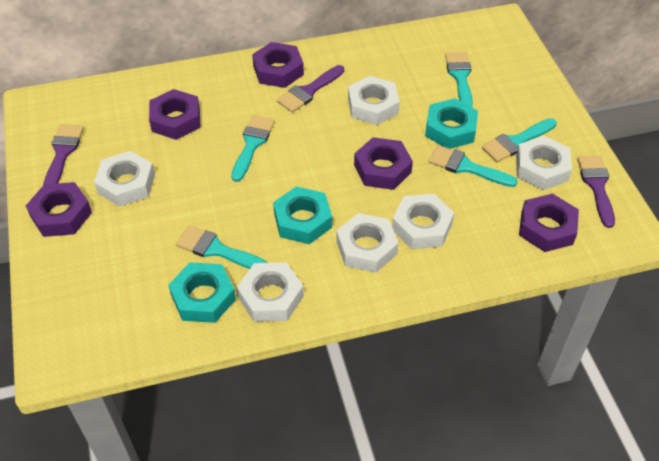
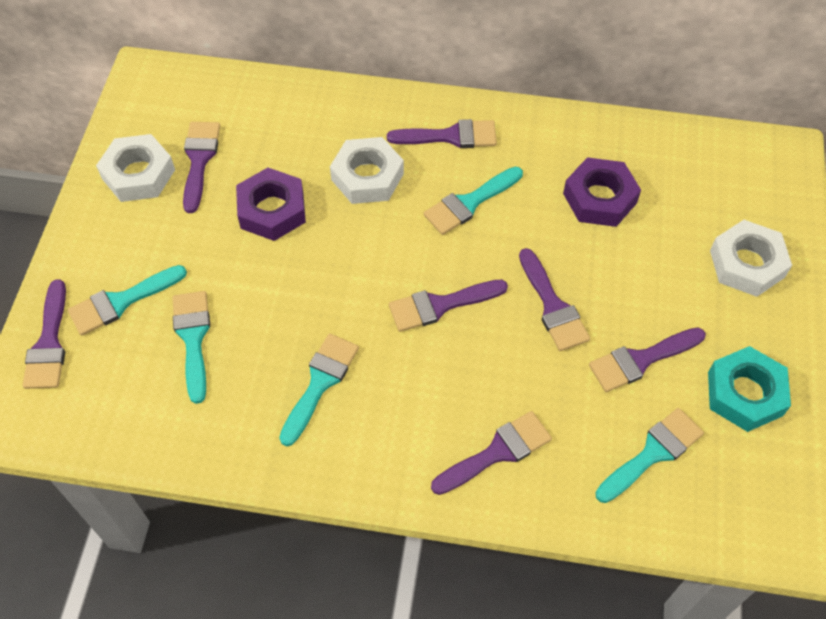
purple brush: 3 -> 7
purple nut: 5 -> 2
turquoise nut: 3 -> 1
white nut: 6 -> 3

